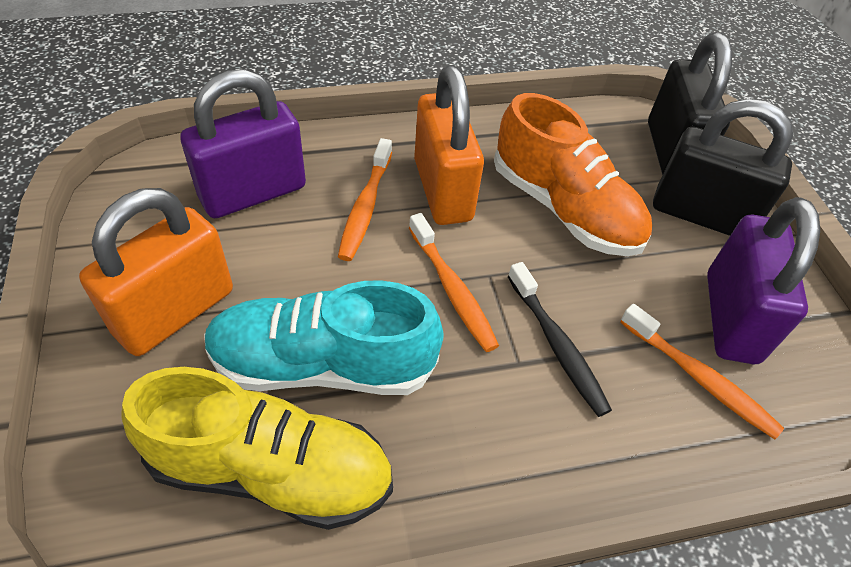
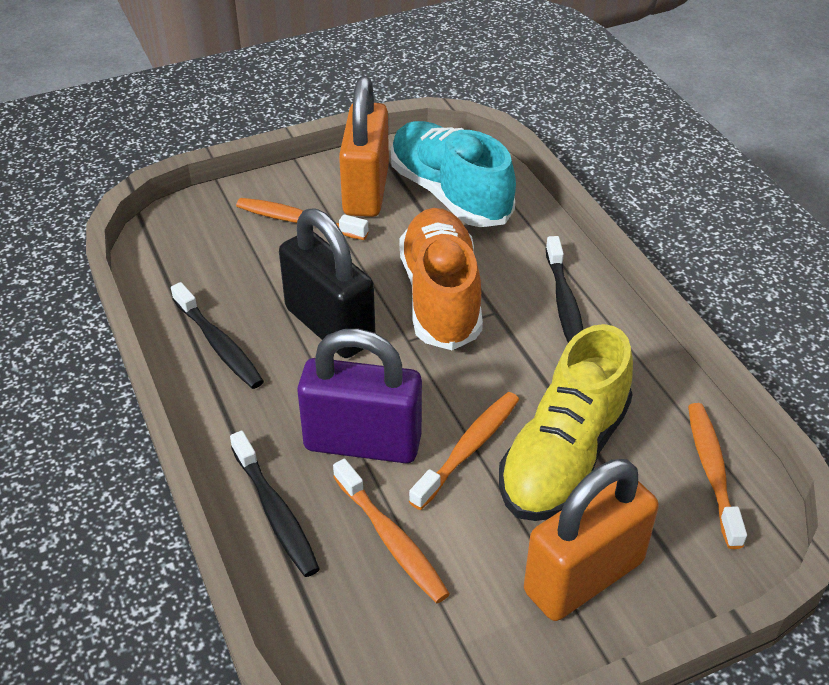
black padlock: 2 -> 1
black toothbrush: 1 -> 3
orange toothbrush: 3 -> 4
purple padlock: 2 -> 1

